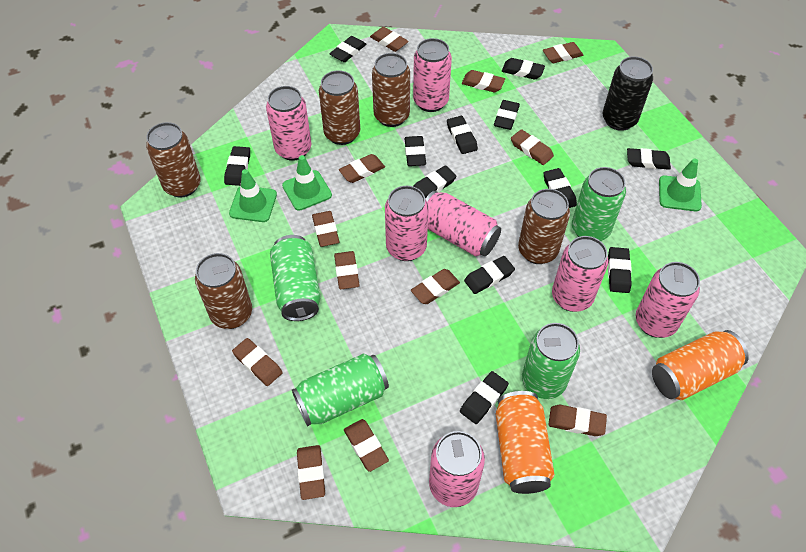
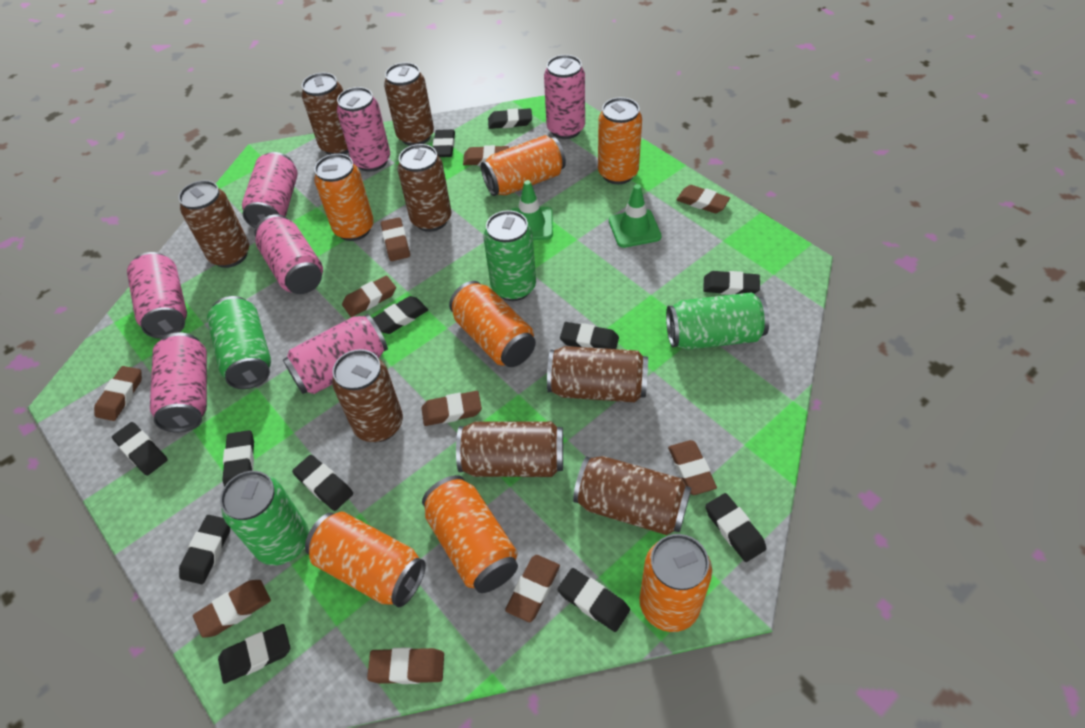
black can: 1 -> 0
brown can: 5 -> 8
brown eraser: 12 -> 10
green traffic cone: 3 -> 2
orange can: 2 -> 7

